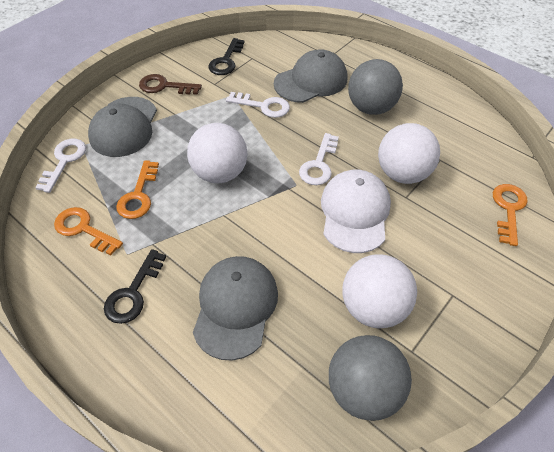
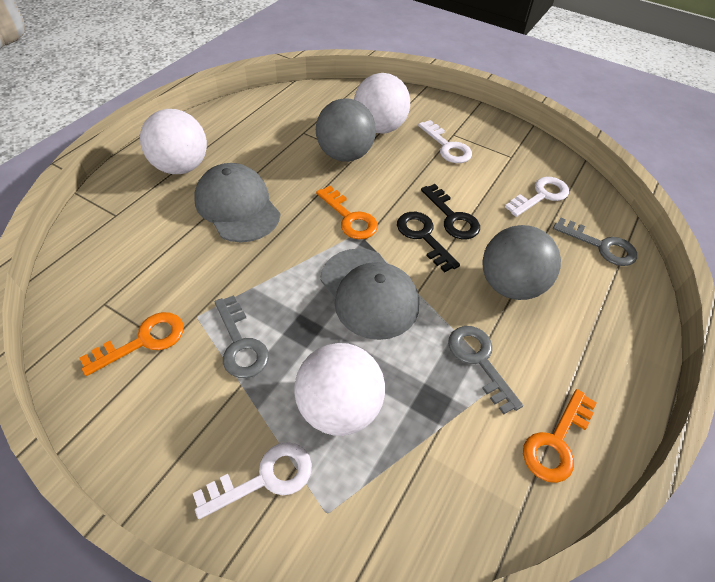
brown key: 1 -> 0
grey cap: 3 -> 2
grey key: 0 -> 3
white cap: 1 -> 0

